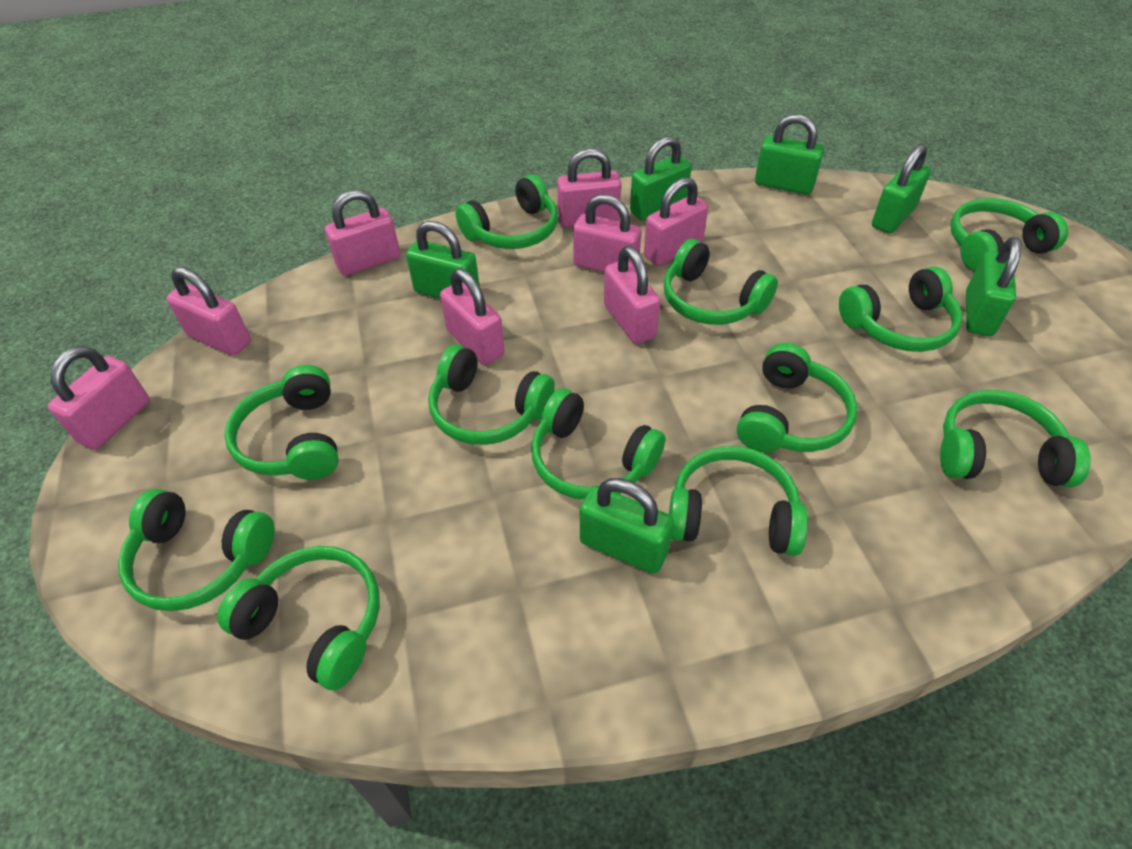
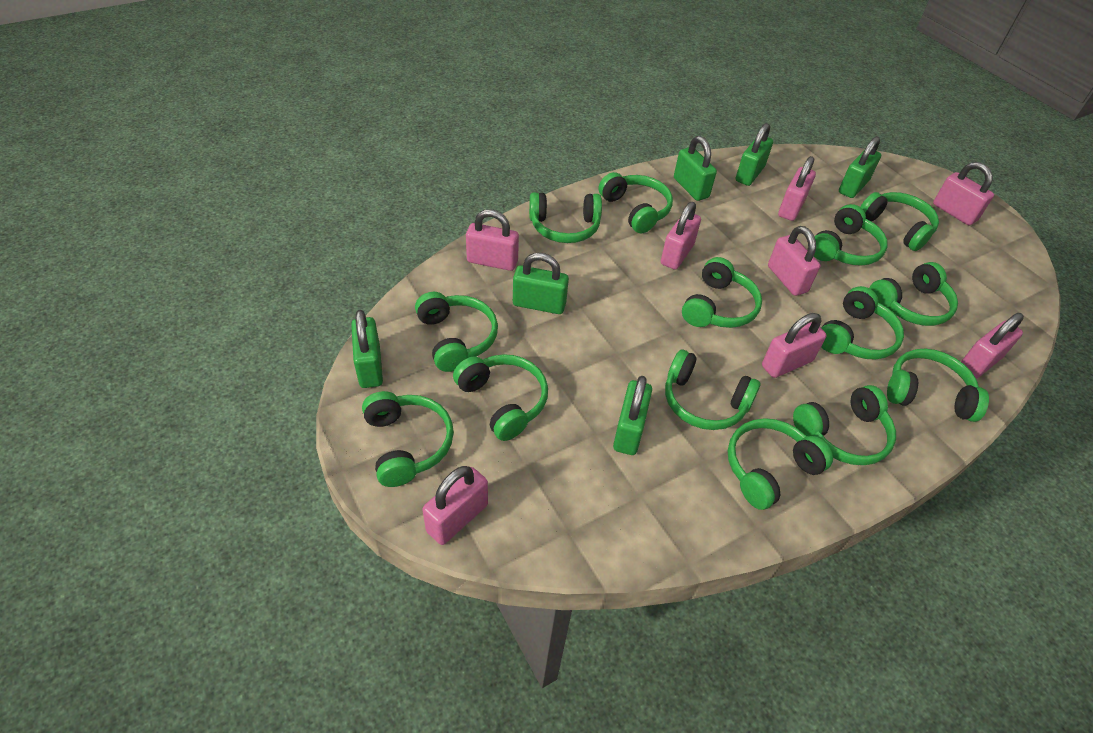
green headphones: 12 -> 14

